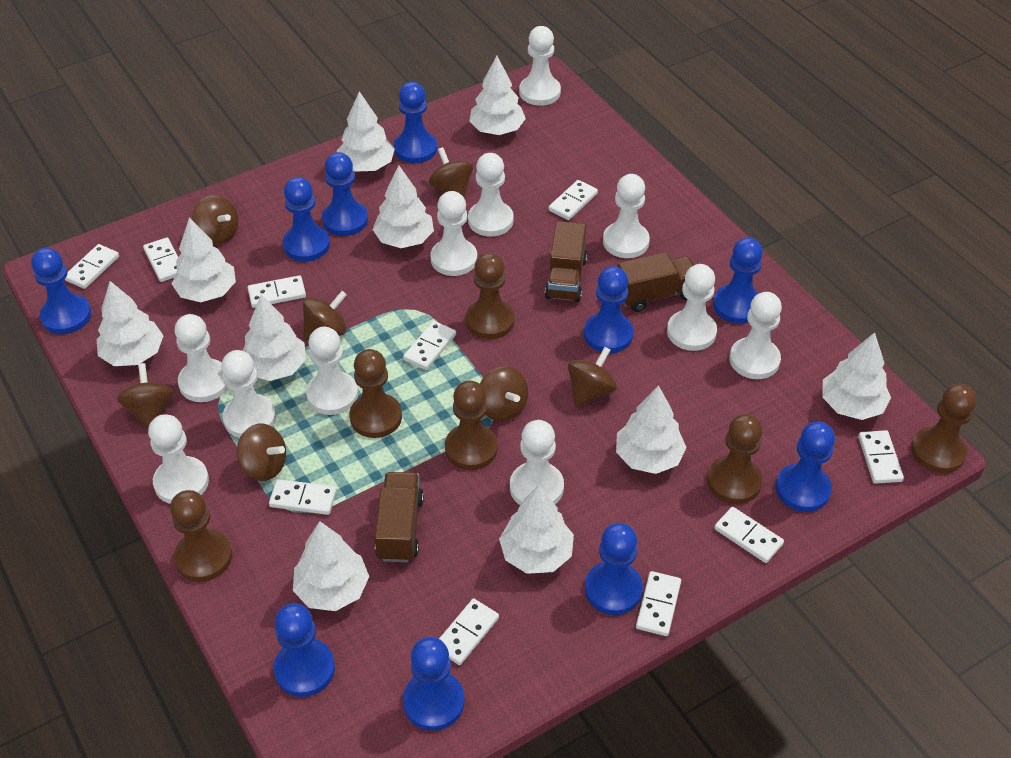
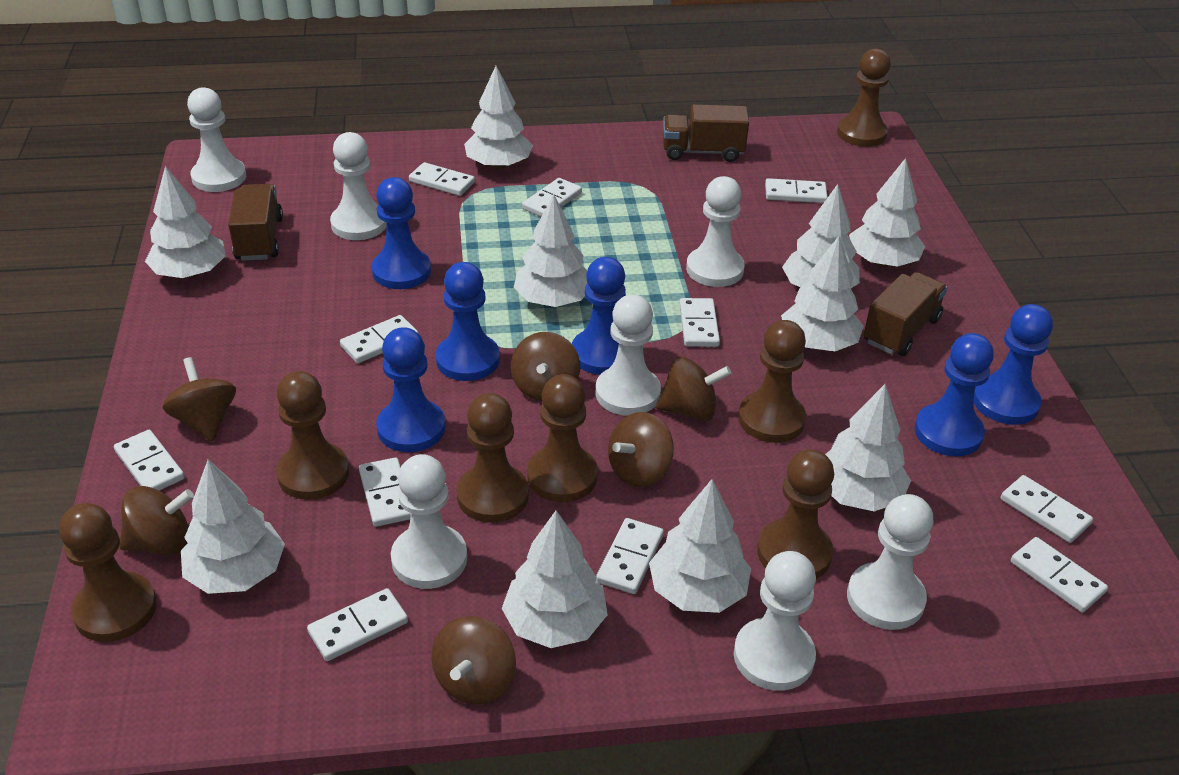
blue pawn: 10 -> 6
brown pawn: 6 -> 7
brown spinning top: 7 -> 6
white domino: 10 -> 11
white pawn: 11 -> 7

